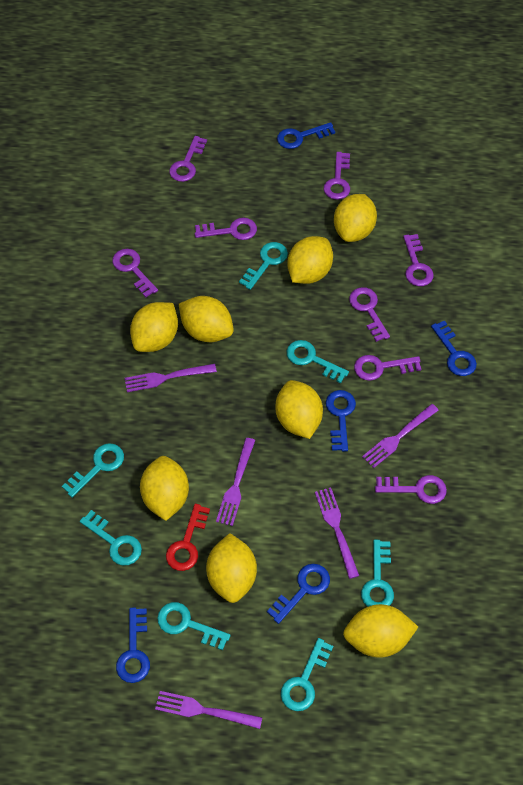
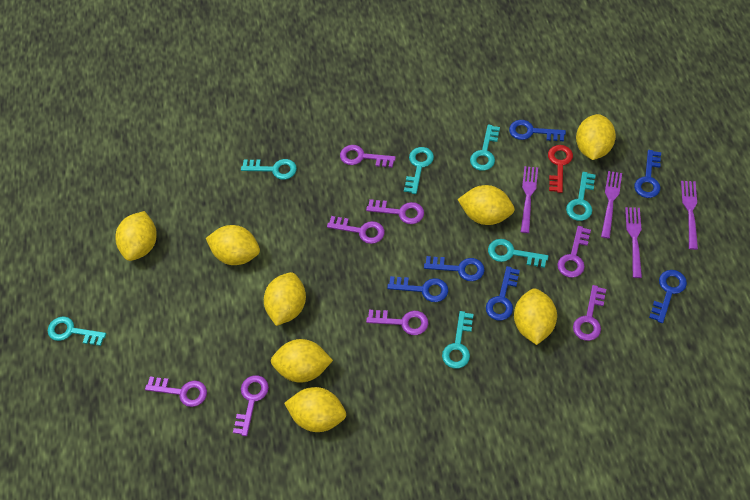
blue key: 5 -> 6
purple fork: 5 -> 4

